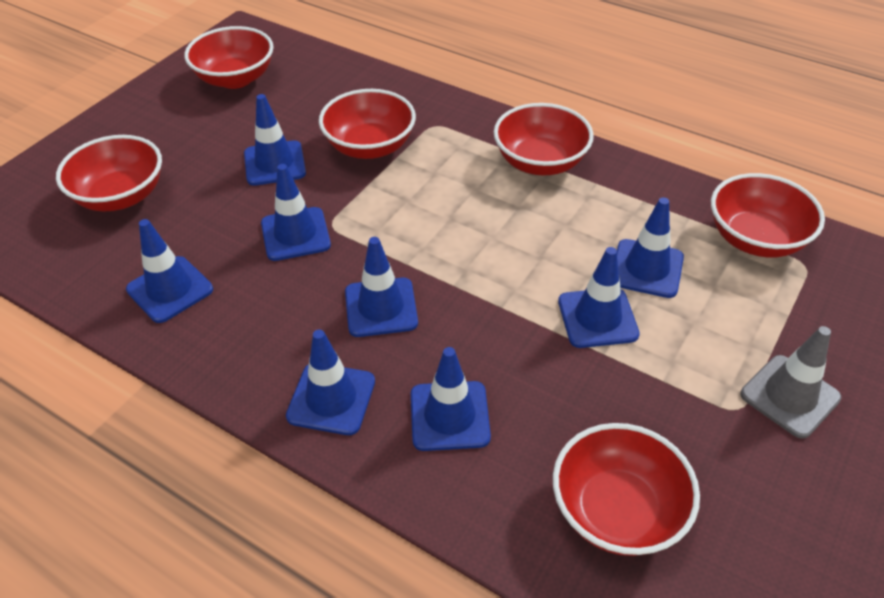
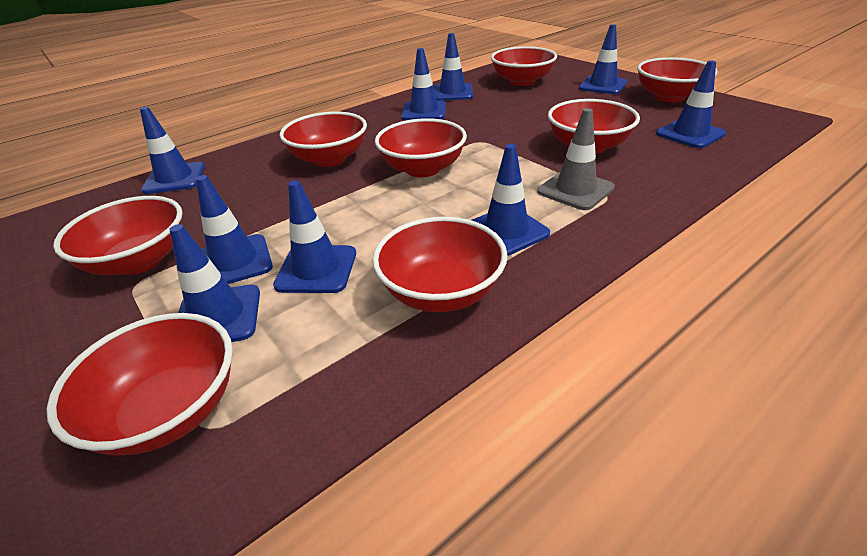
blue traffic cone: 8 -> 9
red bowl: 6 -> 8

